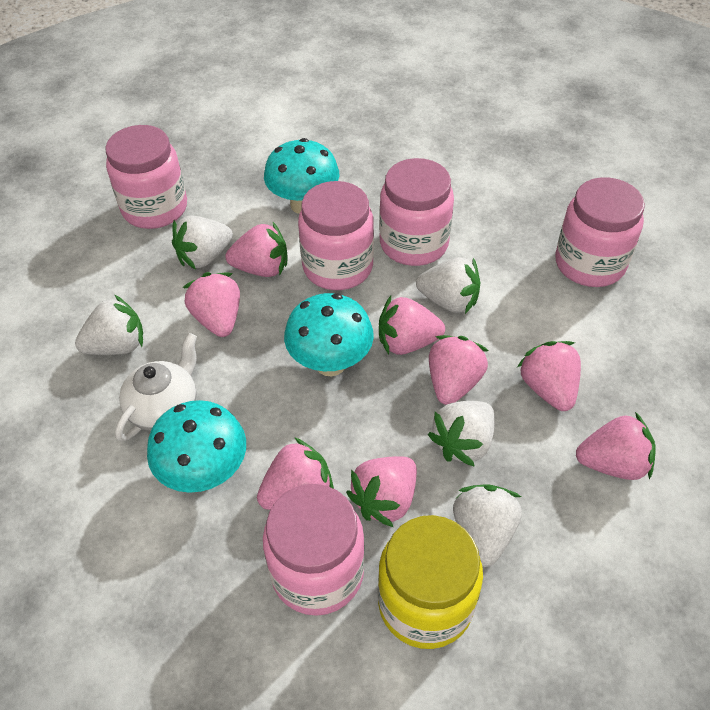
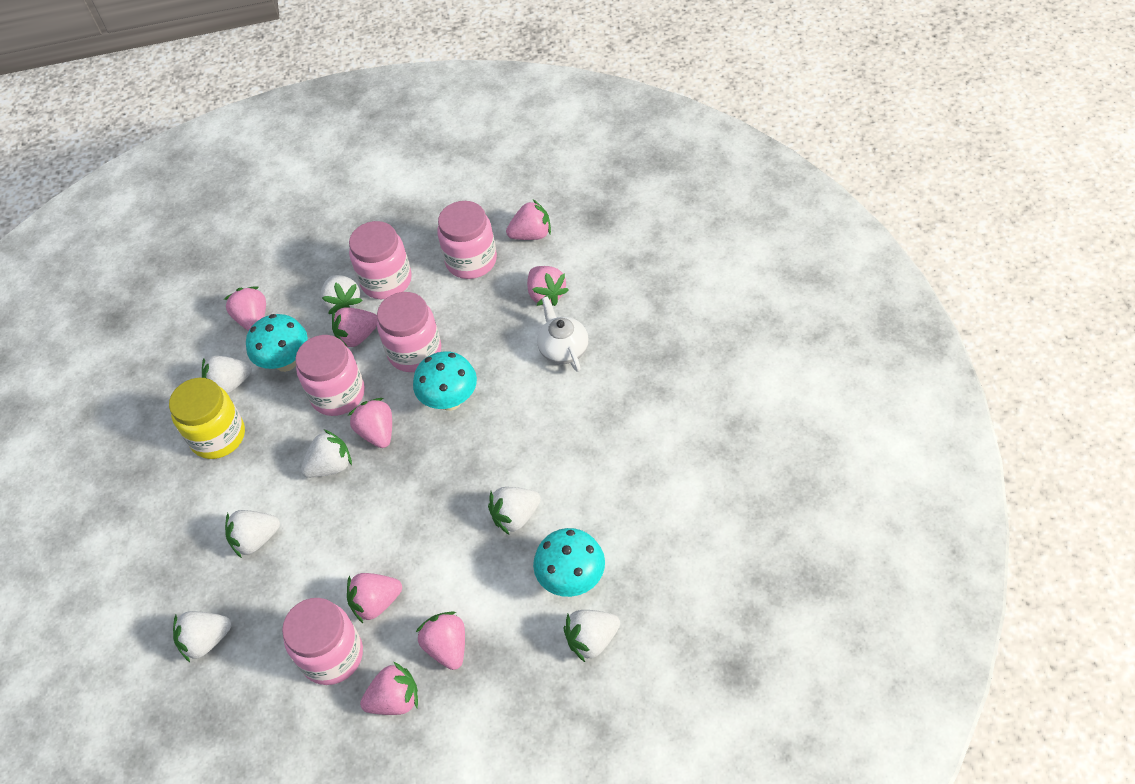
white strawberry: 5 -> 7

